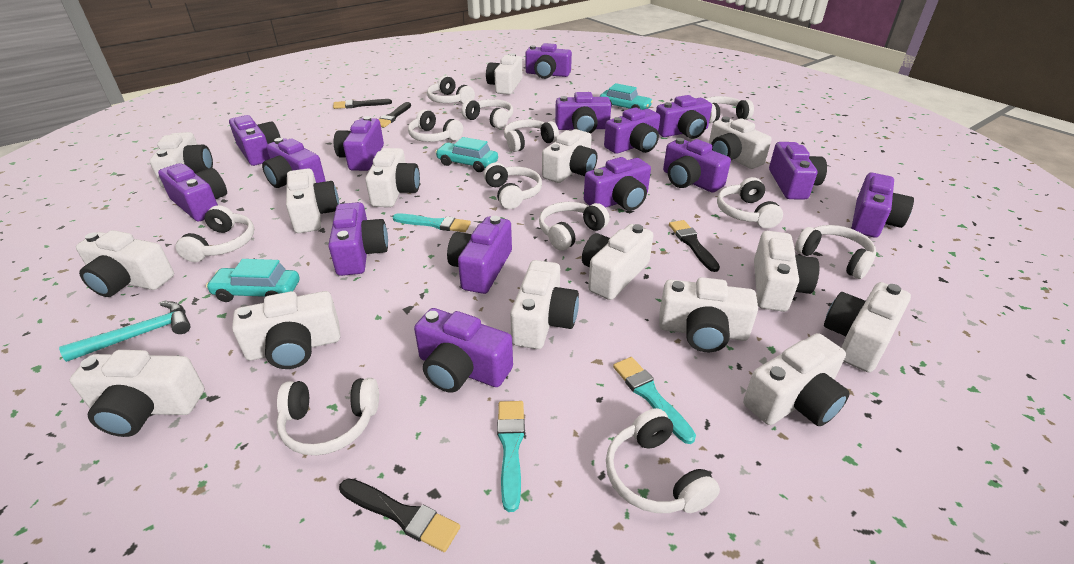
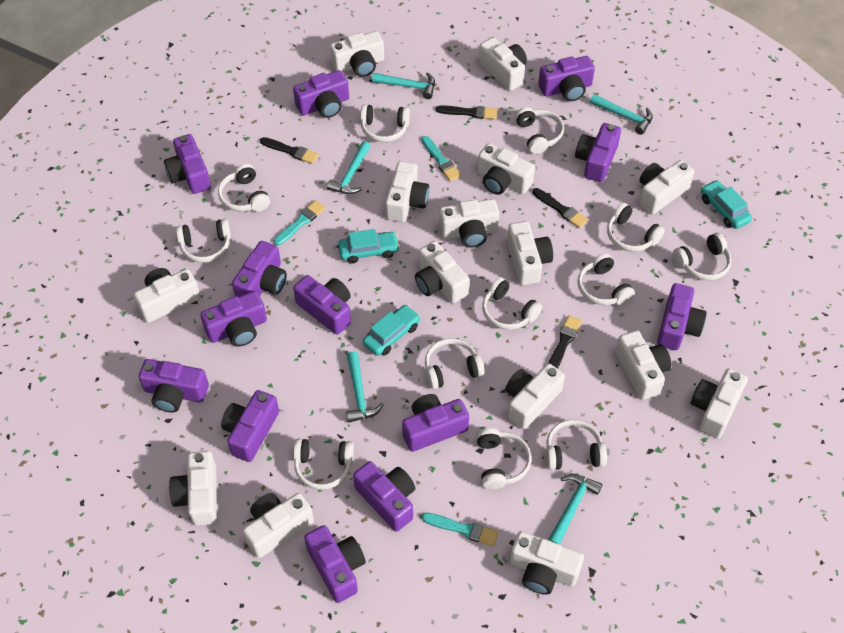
purple camera: 15 -> 13
turquoise hammer: 1 -> 5

